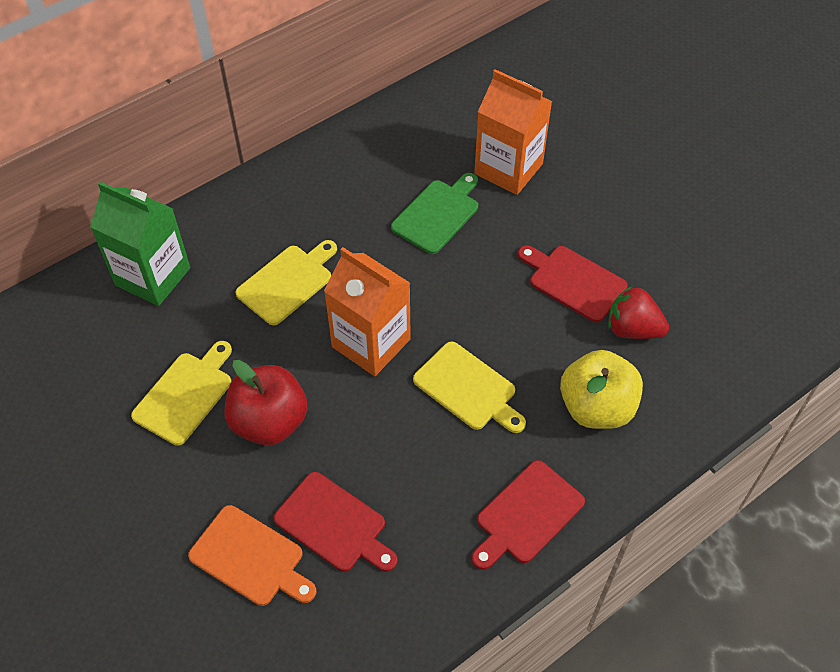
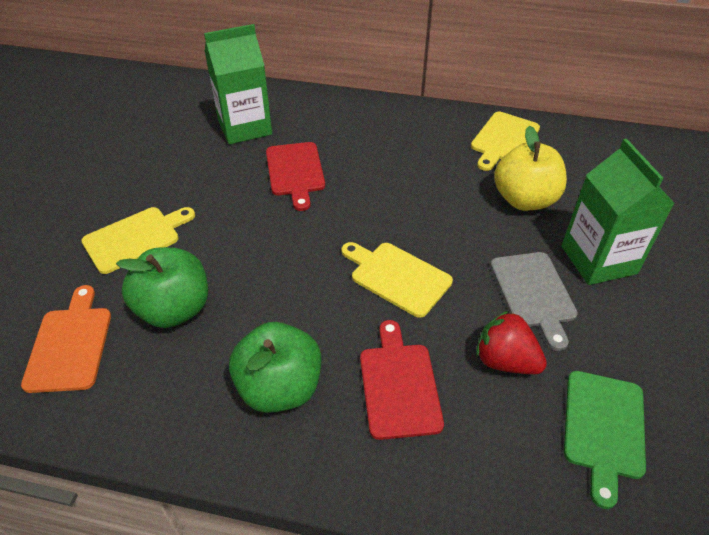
green apple: 0 -> 2
green carton: 1 -> 2
grey cutting board: 0 -> 1
orange carton: 2 -> 0
red apple: 1 -> 0
red cutting board: 3 -> 2

